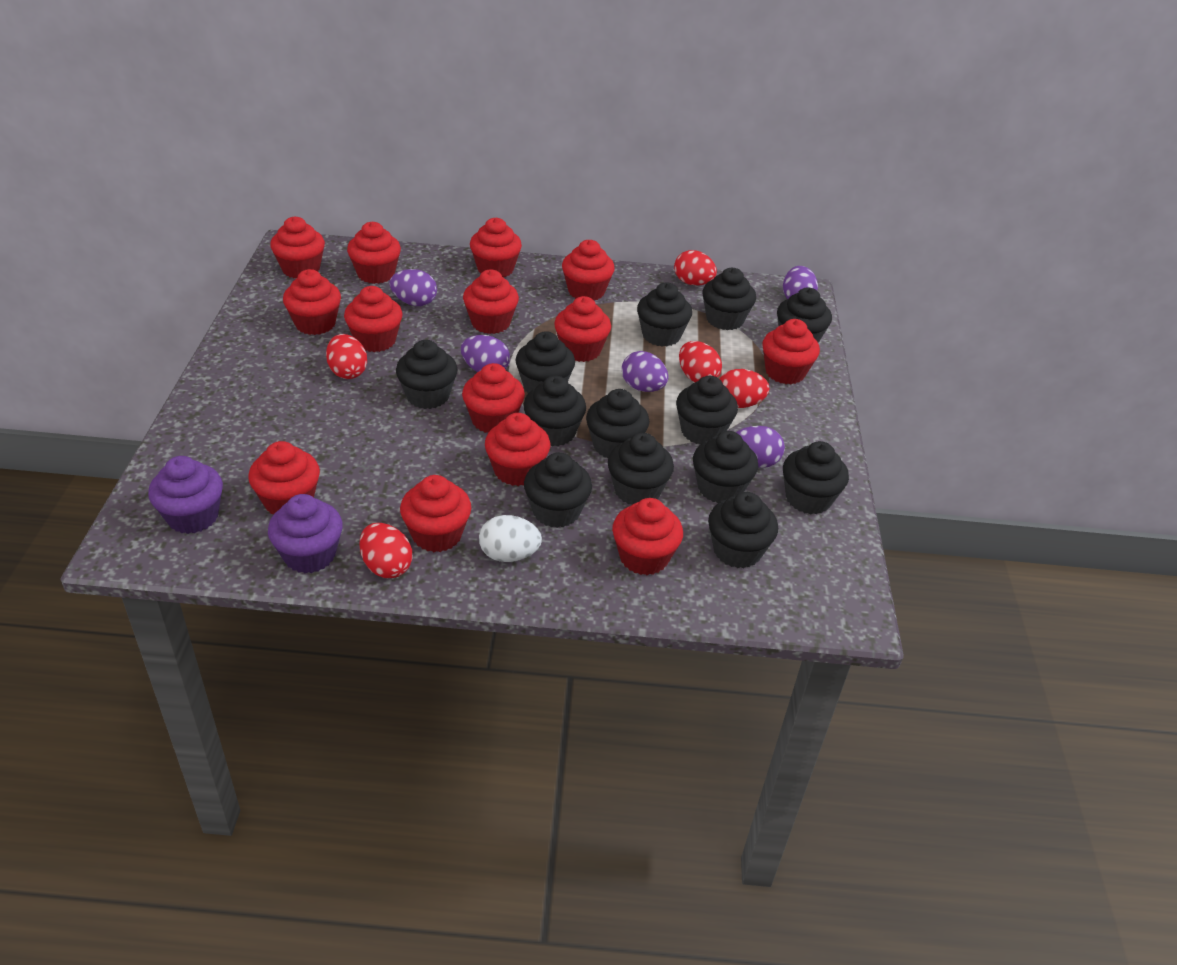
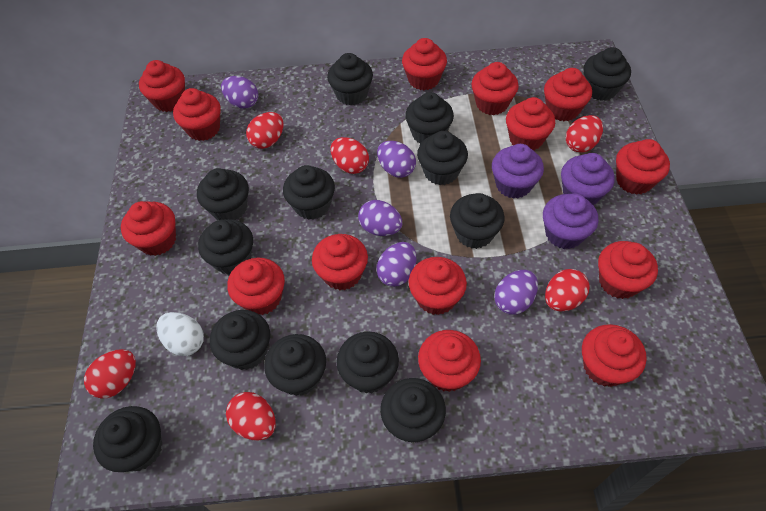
purple cupcake: 2 -> 3
red egg: 5 -> 6

